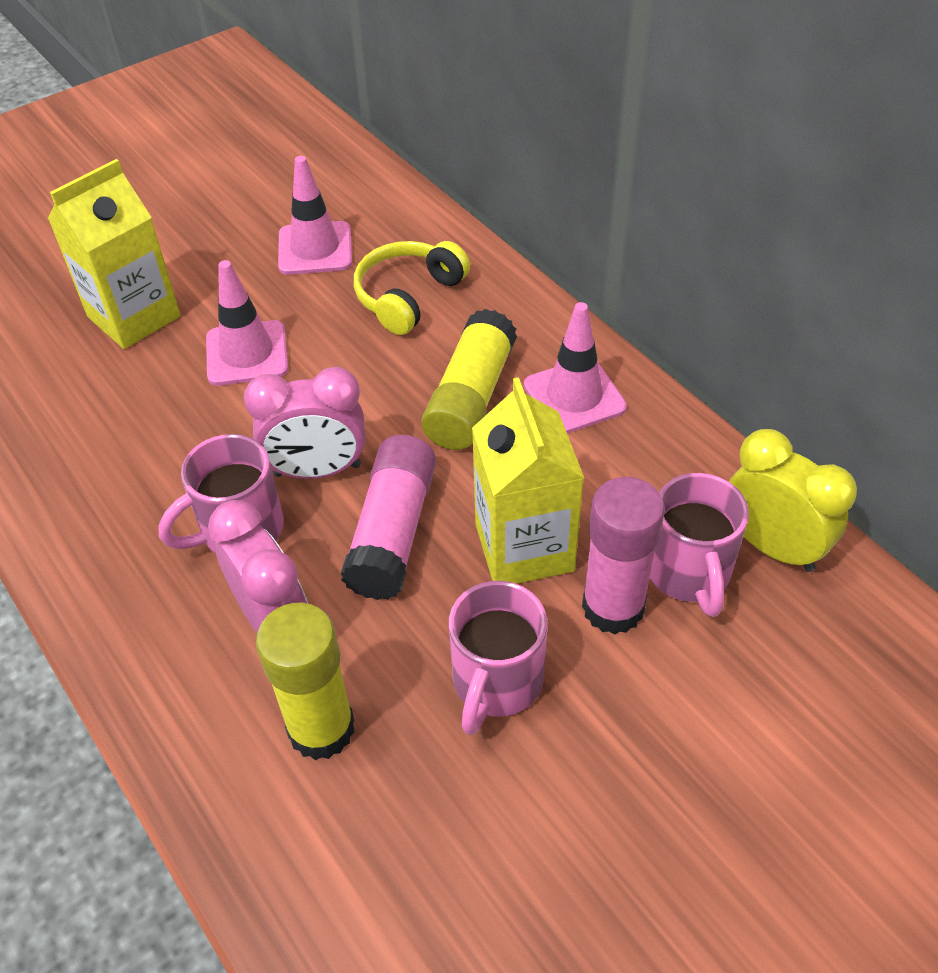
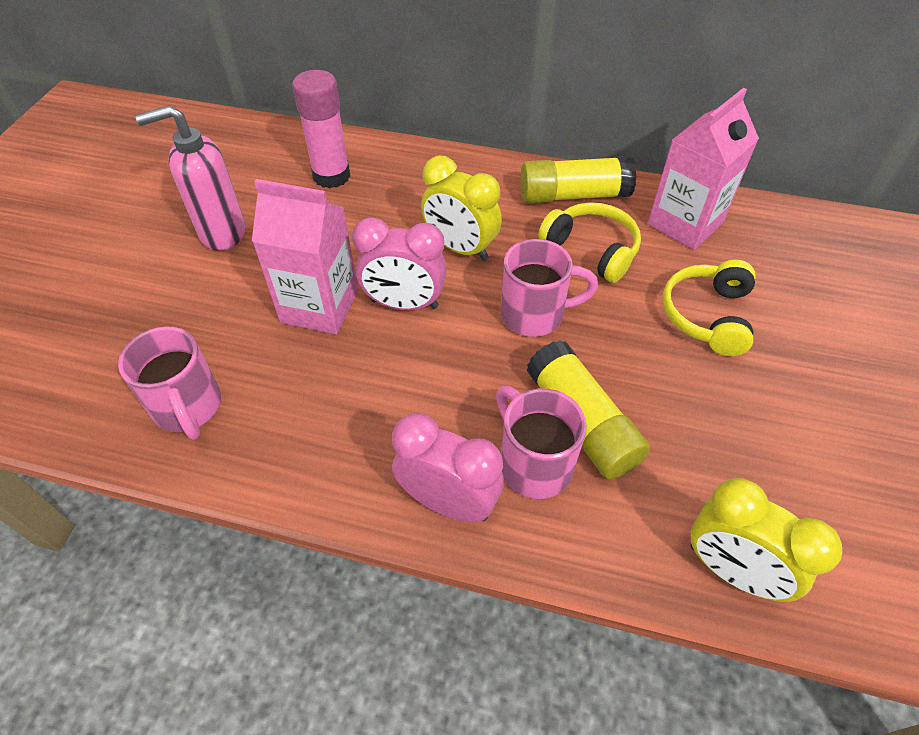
pink carton: 0 -> 2
pink glue stick: 2 -> 1
pink soap dispenser: 0 -> 1
pink traffic cone: 3 -> 0
yellow carton: 2 -> 0
yellow clock: 1 -> 2
yellow headphones: 1 -> 2

